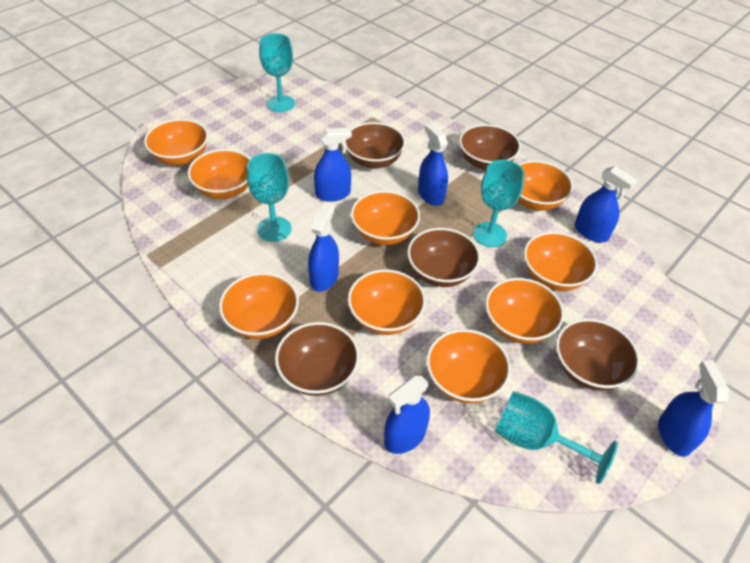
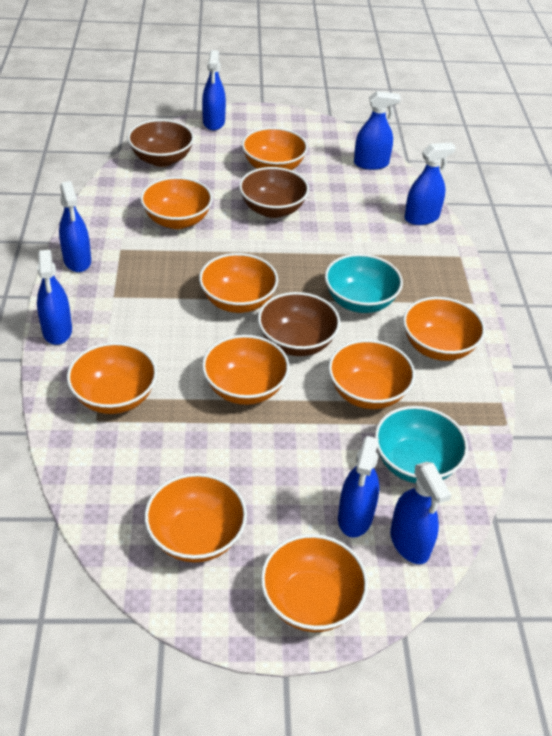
blue spray bottle: 6 -> 7
brown bowl: 5 -> 3
turquoise bowl: 0 -> 2
turquoise goblet: 4 -> 0

